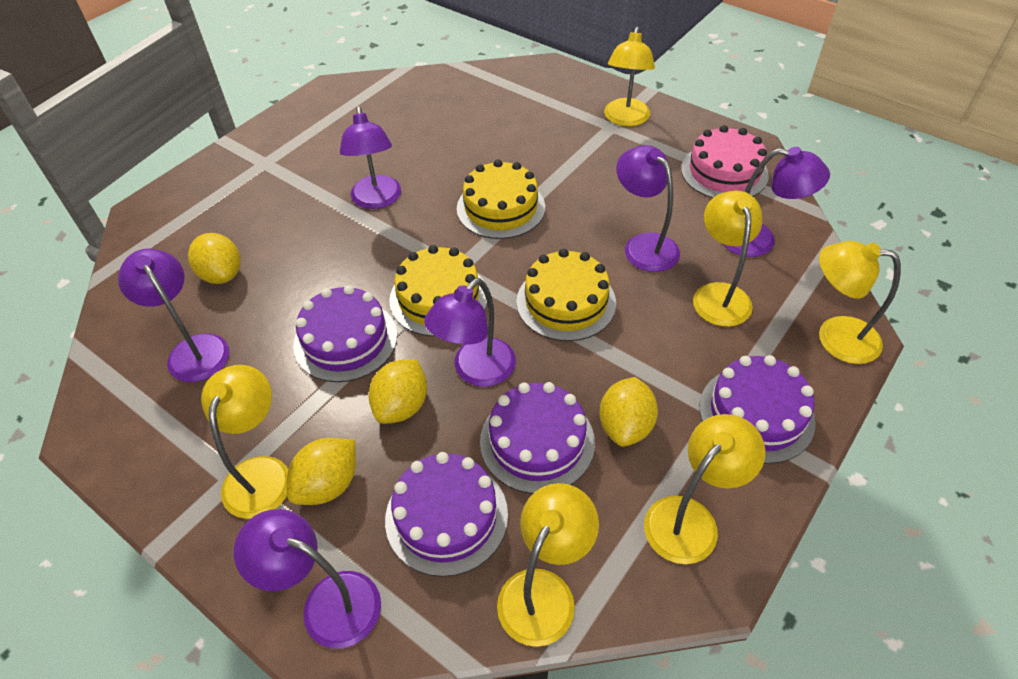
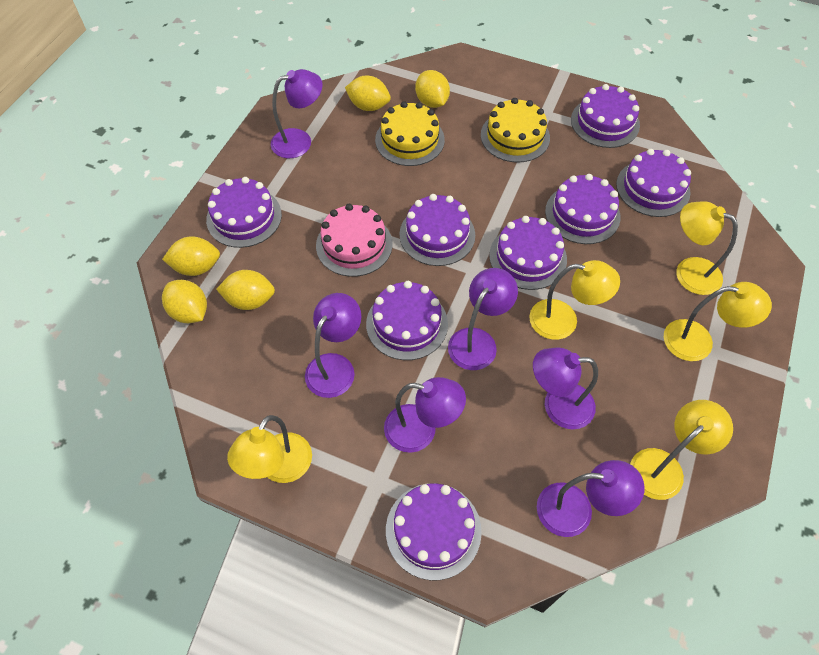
purple cake: 4 -> 8
yellow cake: 3 -> 2
yellow lamp: 6 -> 5
yellow lemon: 4 -> 5

